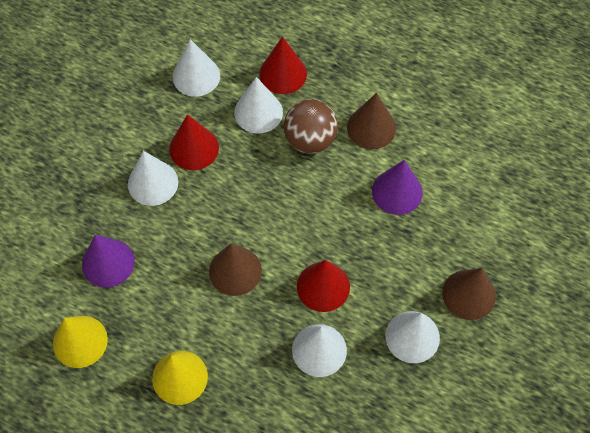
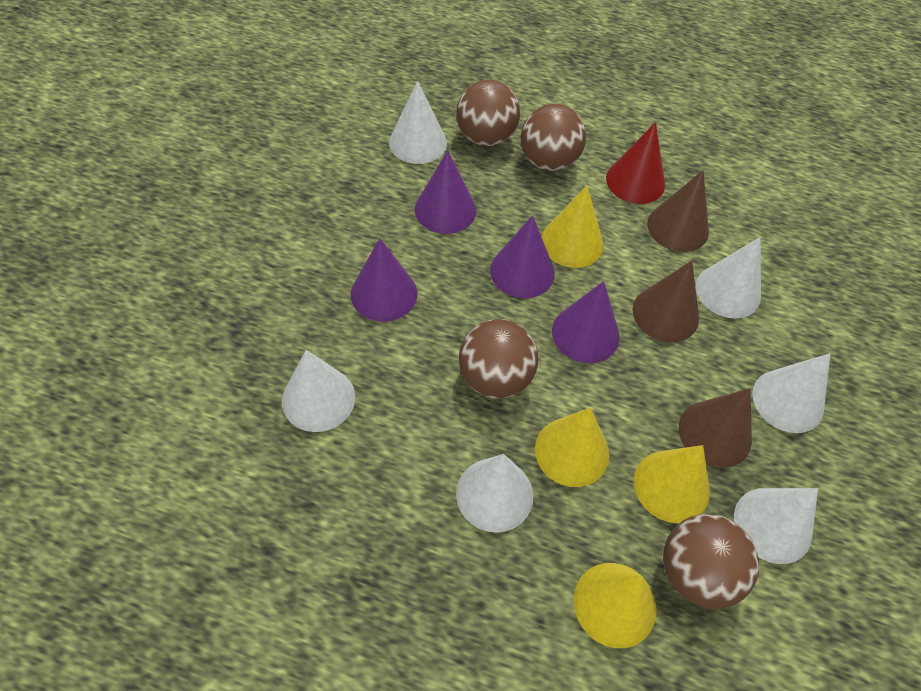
brown ball: 1 -> 4
purple cone: 2 -> 4
red cone: 3 -> 1
white cone: 5 -> 6
yellow cone: 2 -> 4

